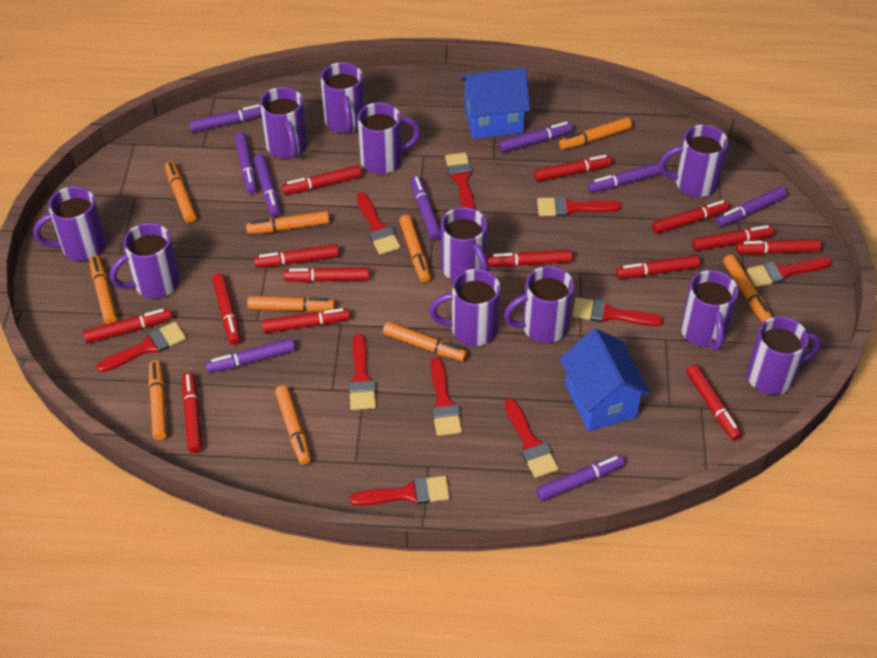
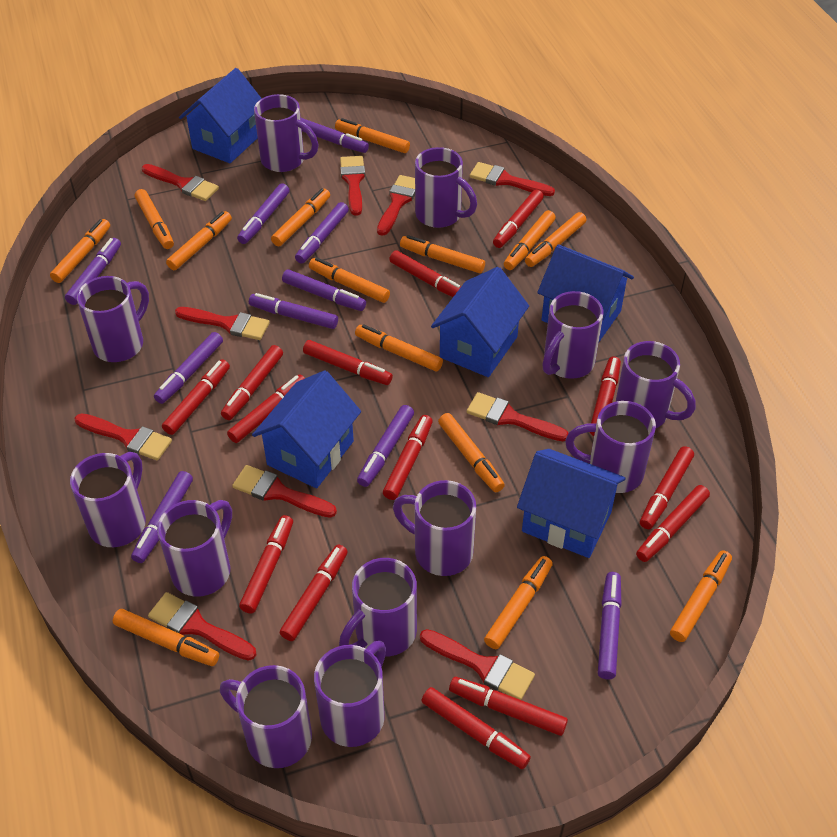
blue house: 2 -> 5
orange marker: 10 -> 14
purple marker: 9 -> 10
purple mug: 11 -> 12

